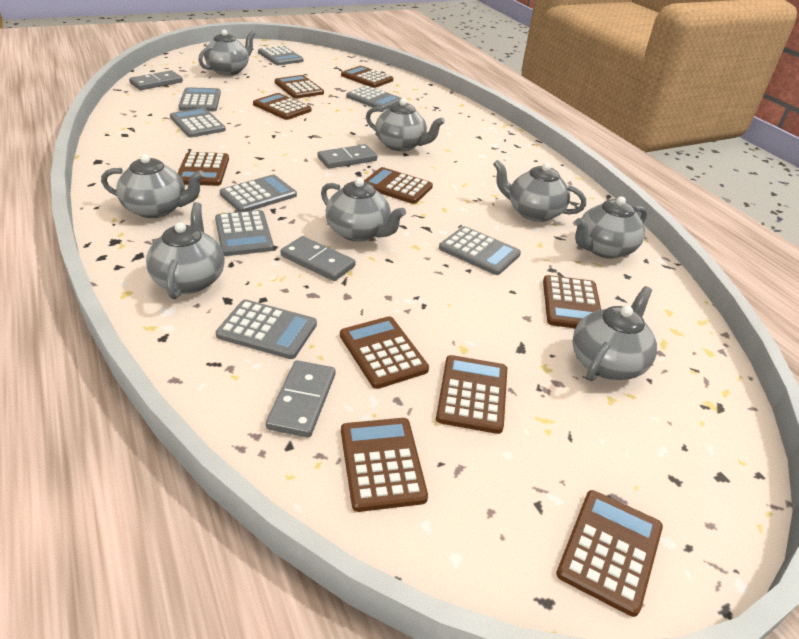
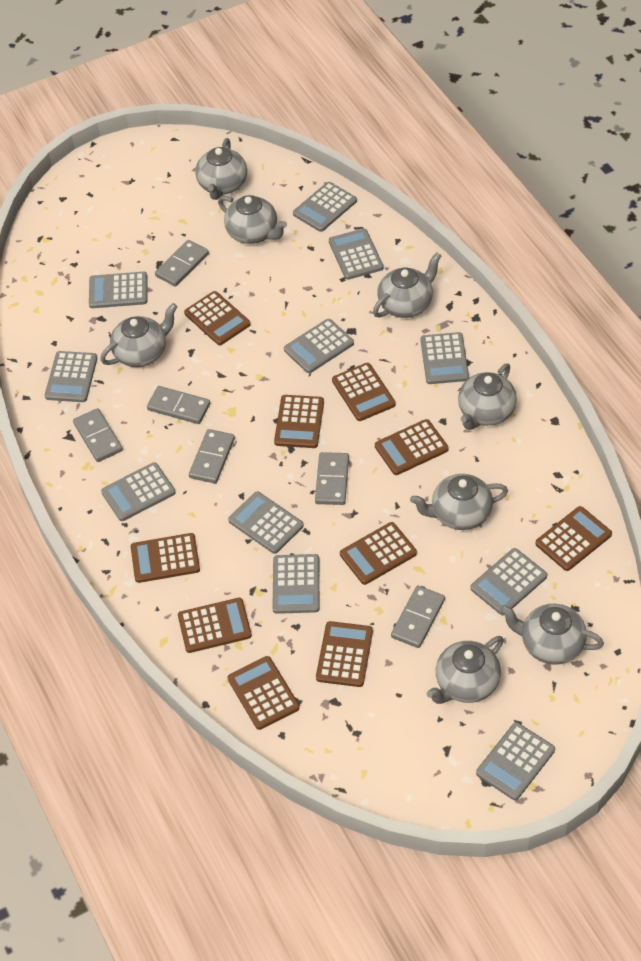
grey calculator: 8 -> 11
grey domino: 4 -> 6

